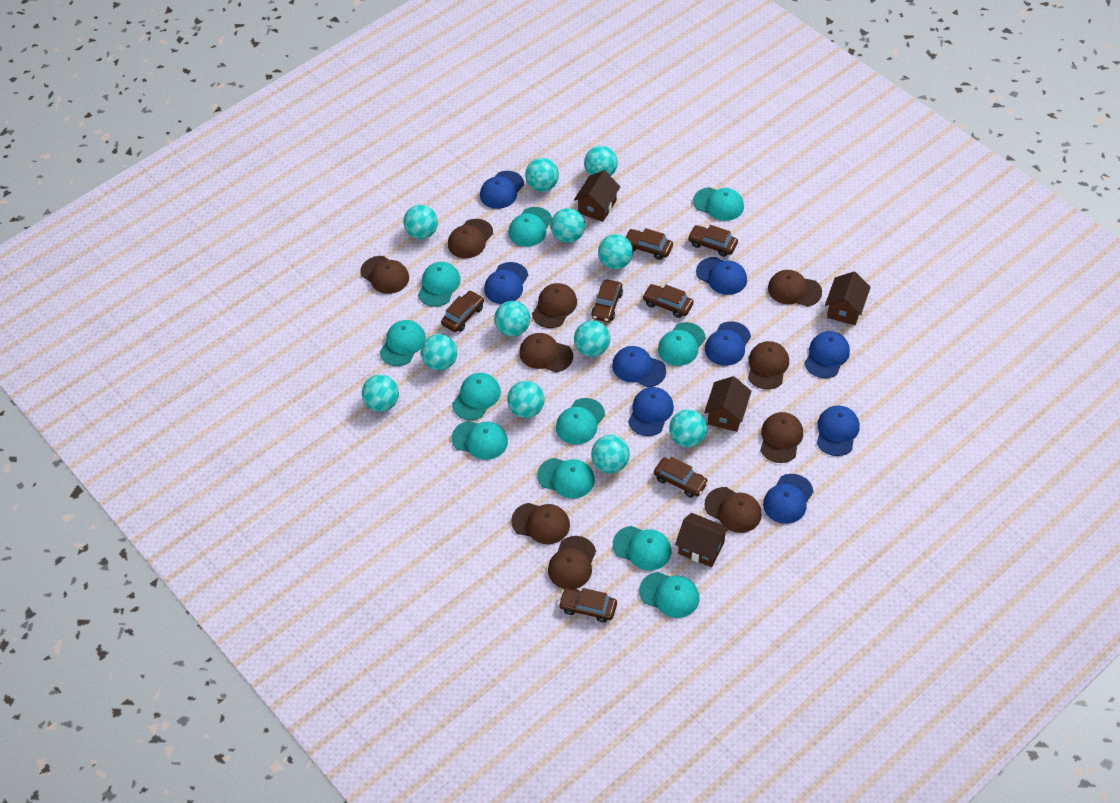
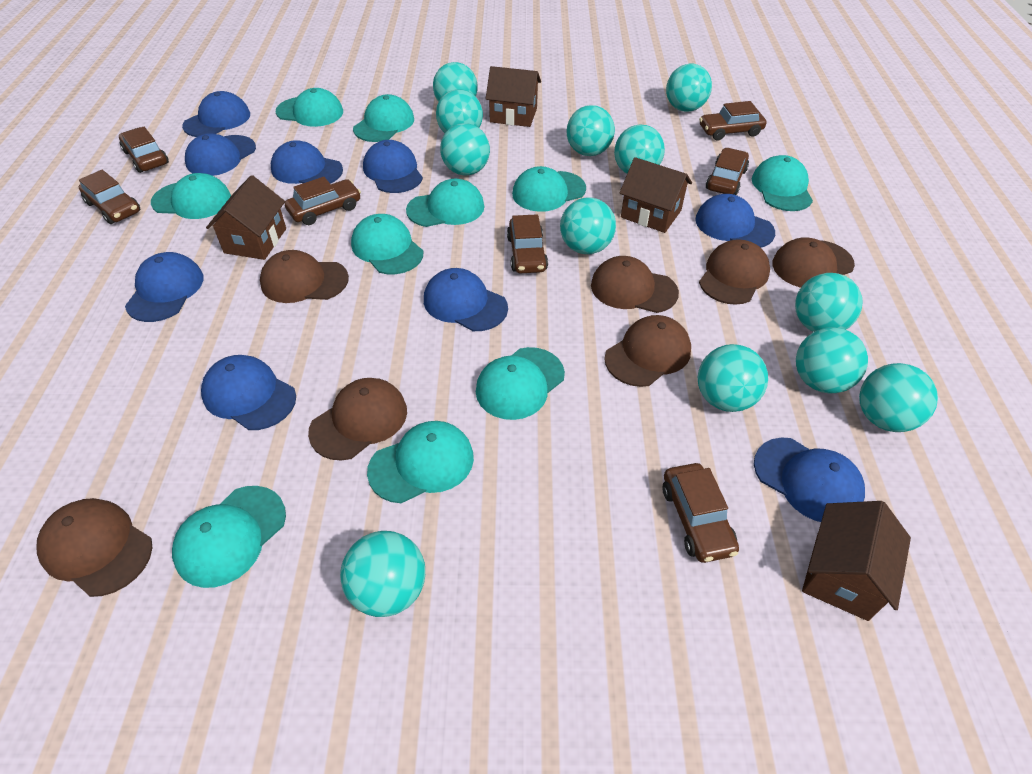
brown cap: 10 -> 7
turquoise cap: 11 -> 10

